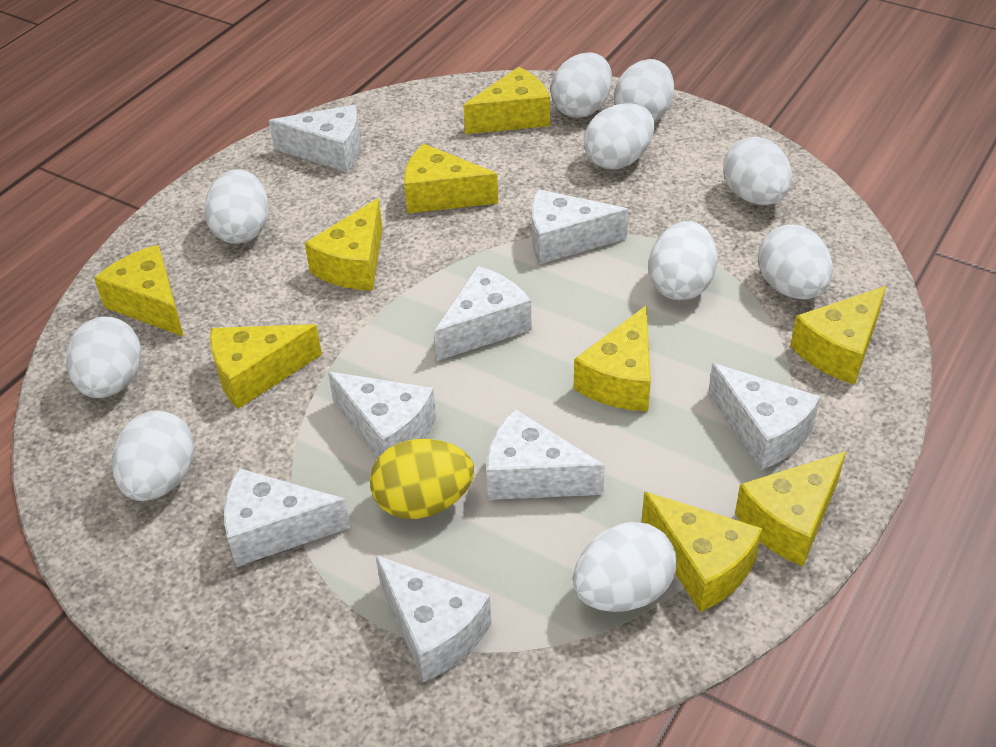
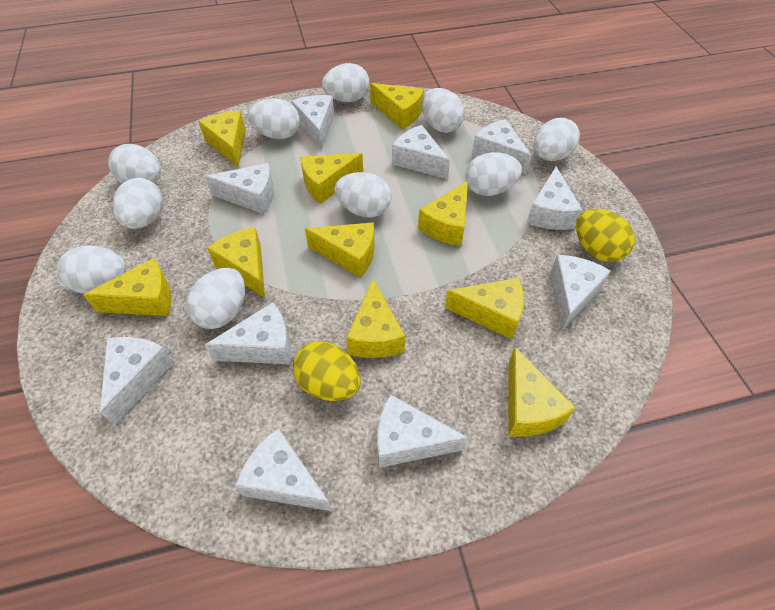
white cheese: 8 -> 10
yellow cheese: 9 -> 10
yellow egg: 1 -> 2

